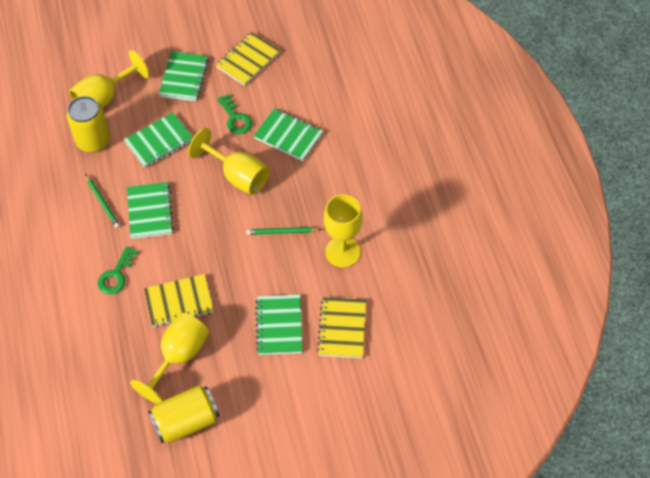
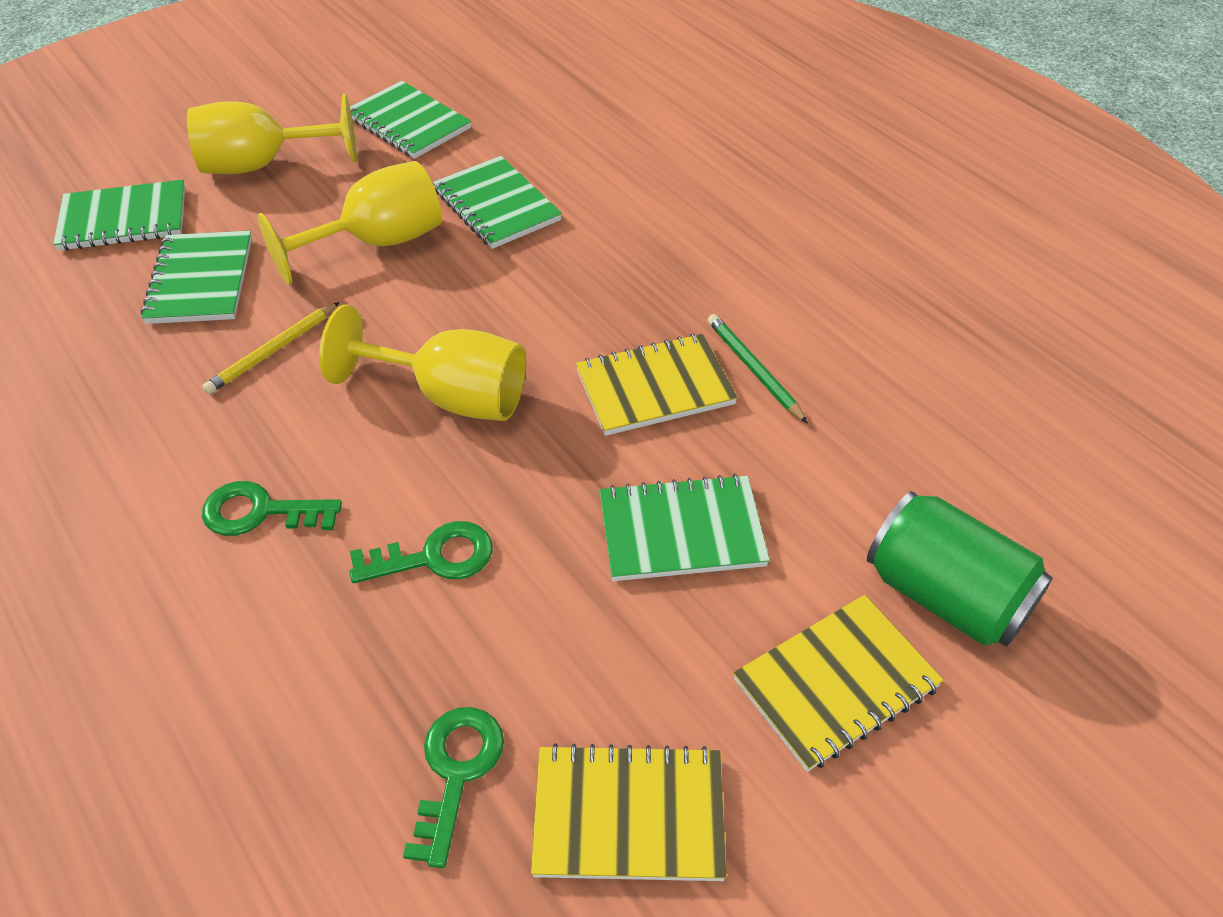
green can: 0 -> 1
green key: 2 -> 3
green pencil: 2 -> 1
yellow can: 2 -> 0
yellow goblet: 4 -> 3
yellow pencil: 0 -> 1

